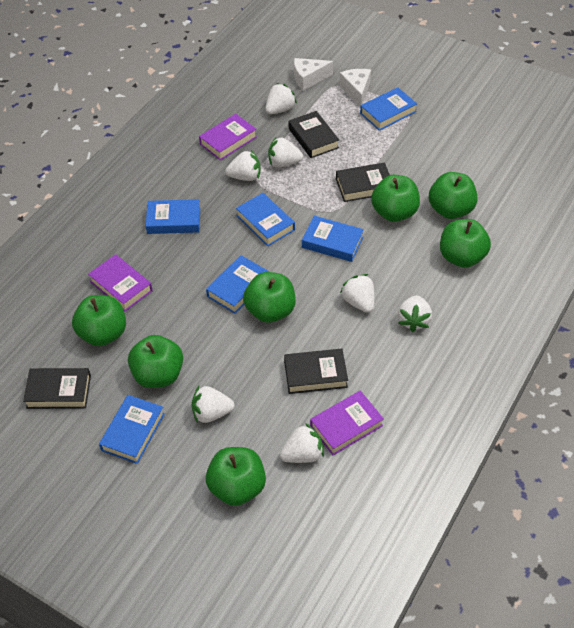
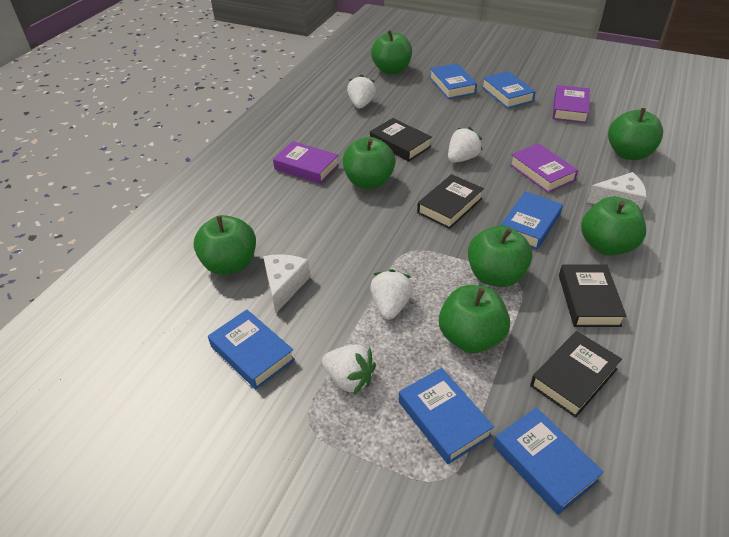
white strawberry: 7 -> 4

